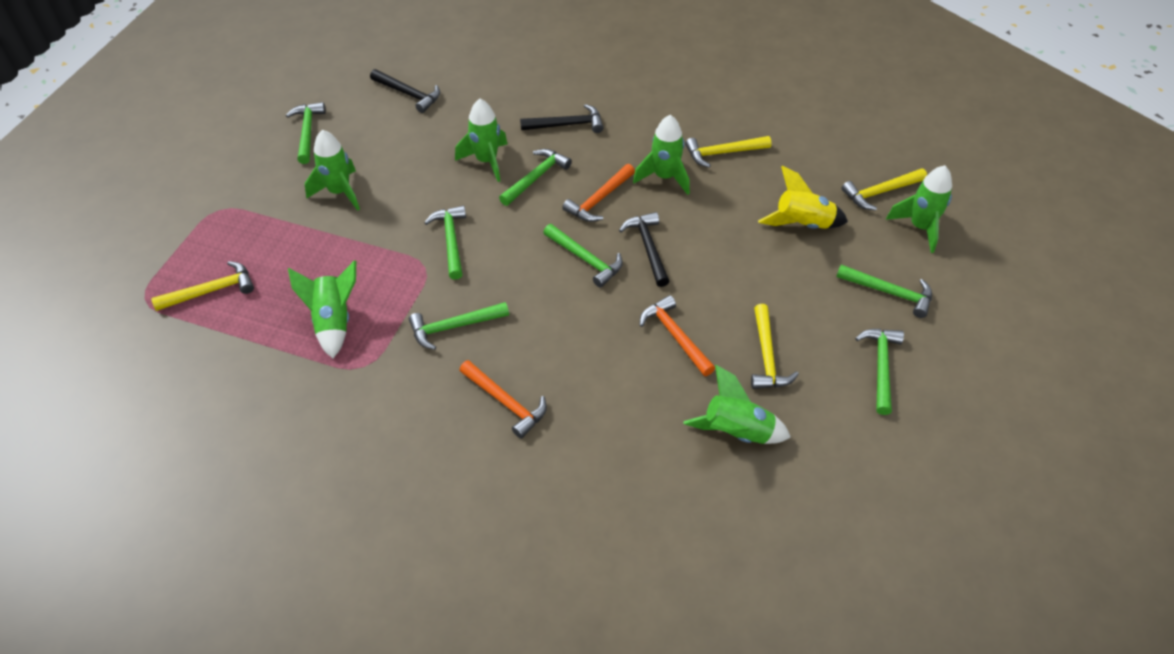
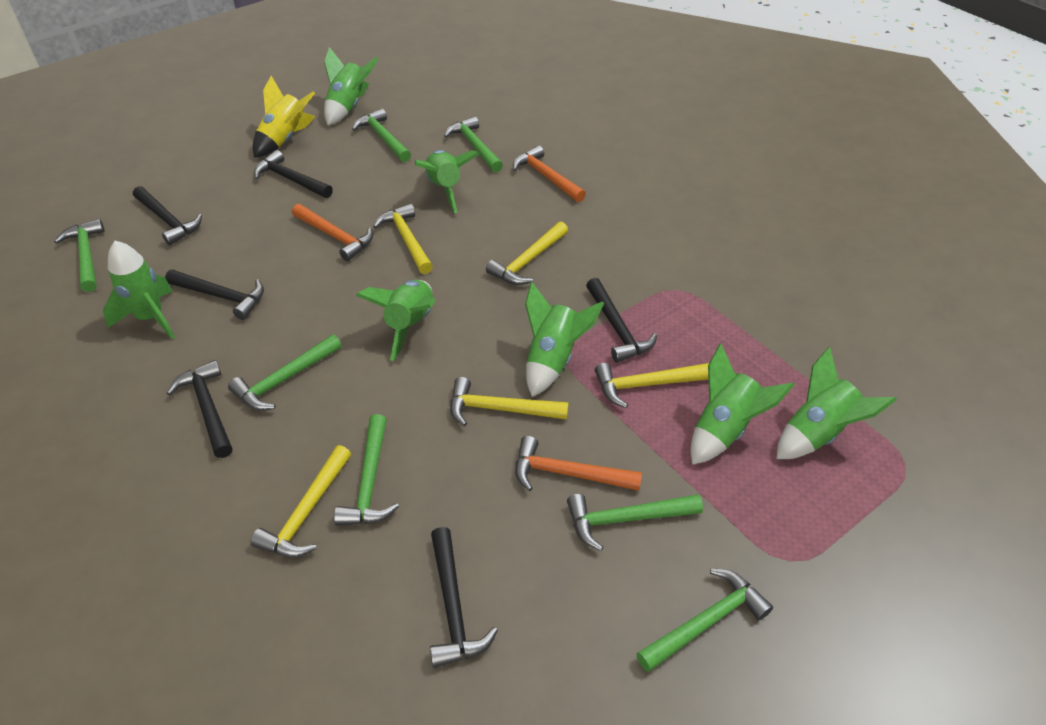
black hammer: 3 -> 6
green rocket: 6 -> 7
yellow hammer: 4 -> 5

